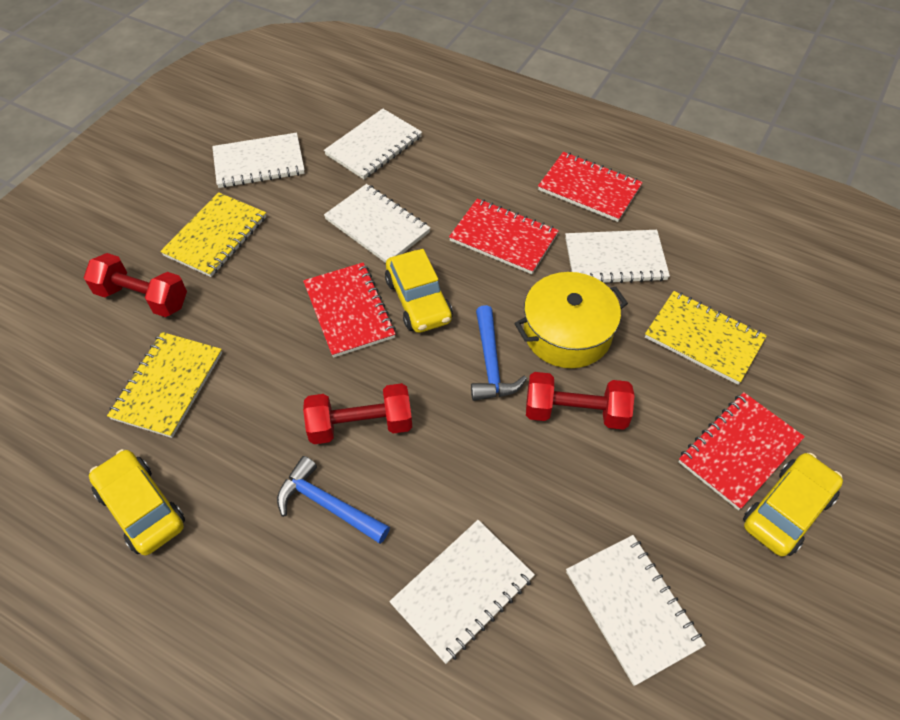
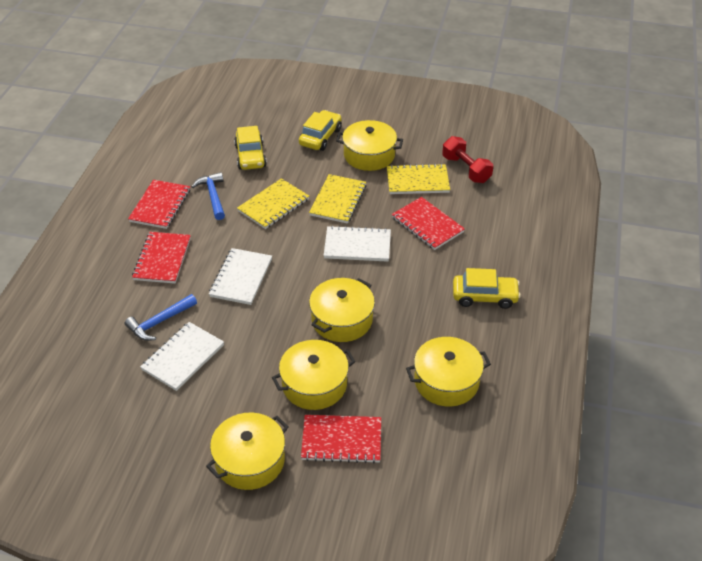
red dumbbell: 3 -> 1
white notebook: 6 -> 3
yellow pot: 1 -> 5

